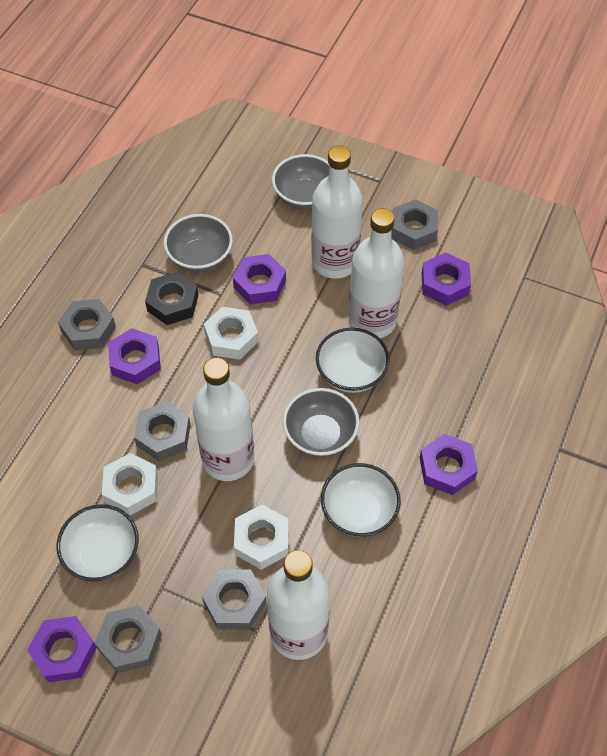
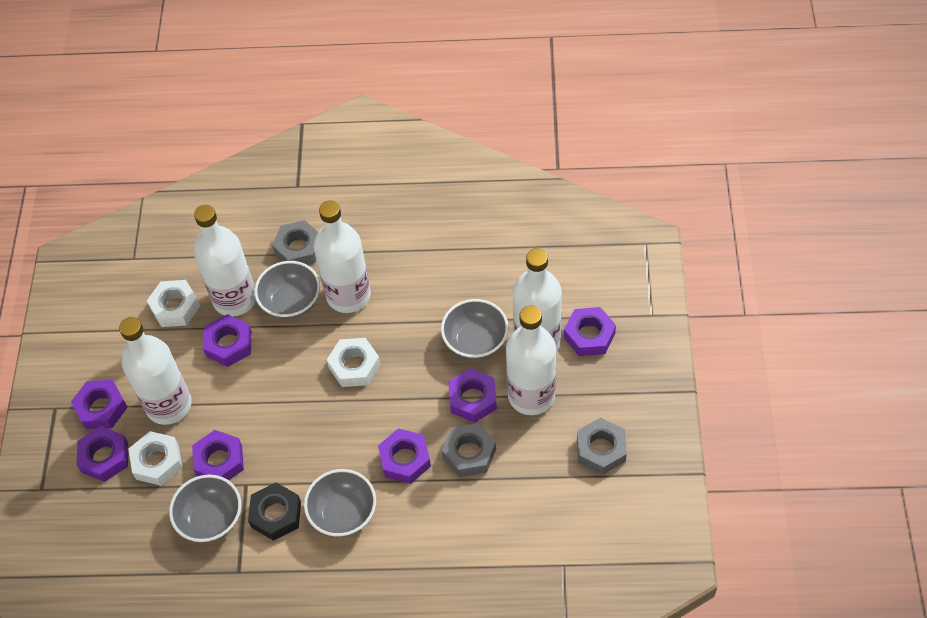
grey bowl: 3 -> 4
grey nut: 5 -> 3
purple nut: 5 -> 7
white bottle: 4 -> 5
white bowl: 3 -> 0

